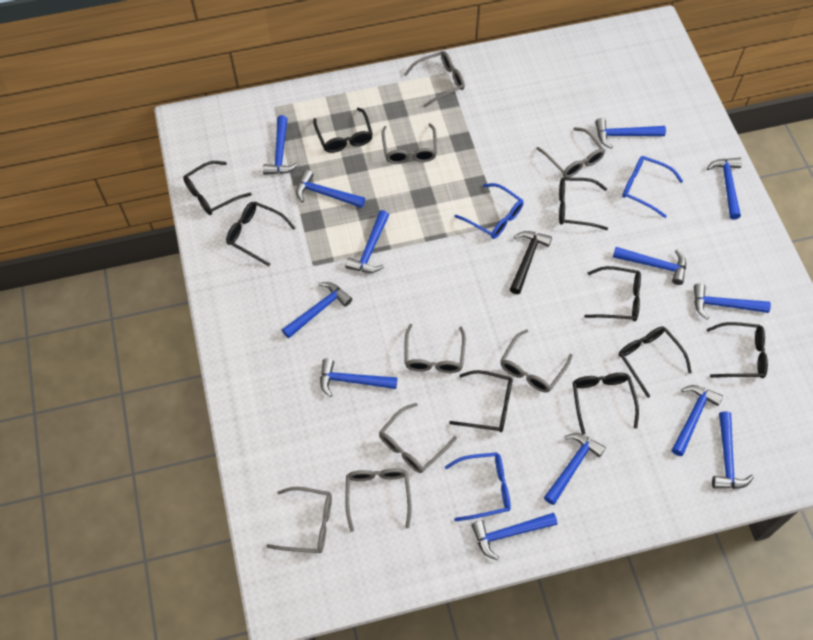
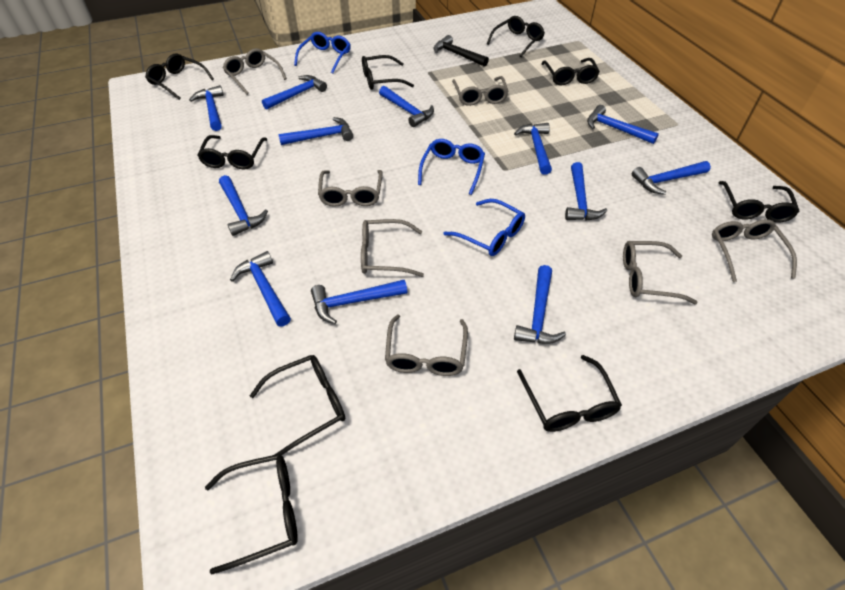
blue hammer: 13 -> 12
grey glasses: 8 -> 7

